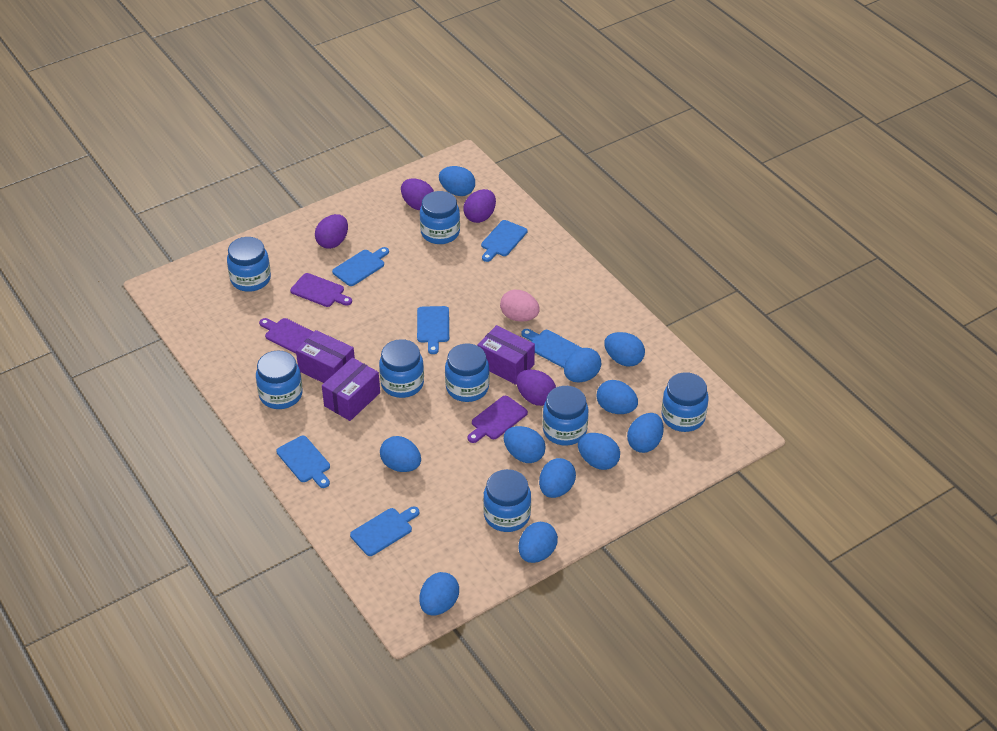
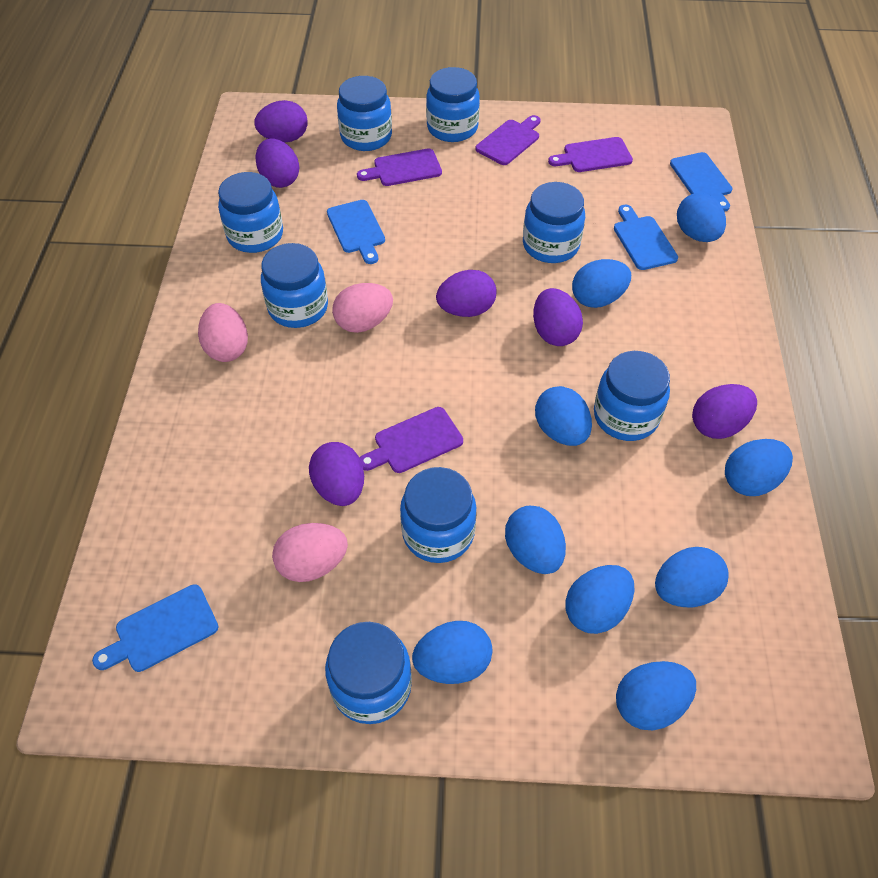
blue cutting board: 6 -> 4
blue egg: 11 -> 9
pink egg: 1 -> 3
purple box: 3 -> 0
purple cutting board: 3 -> 4
purple egg: 4 -> 6

